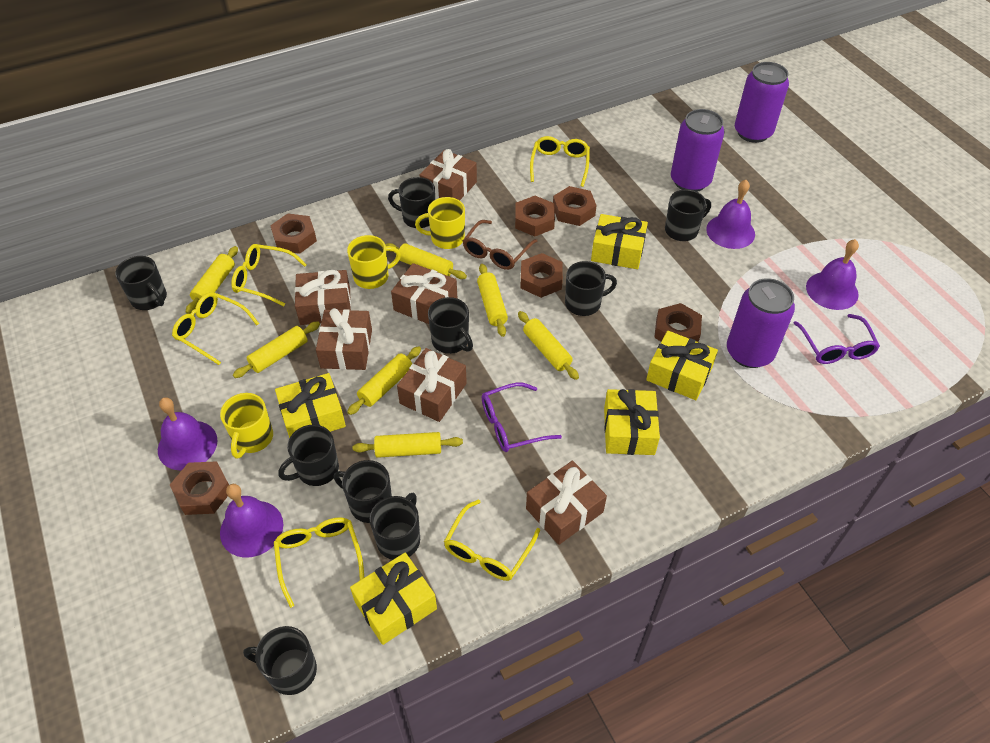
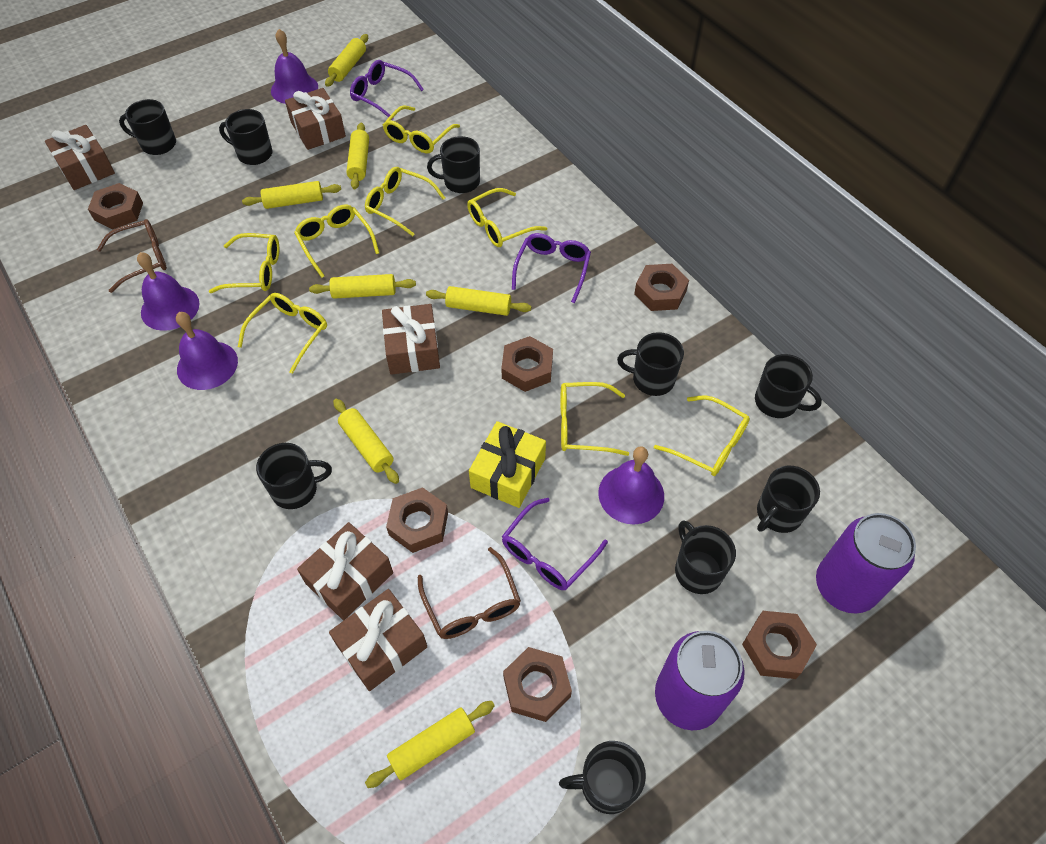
brown gift: 6 -> 5
brown glasses: 1 -> 2
purple can: 3 -> 2
purple glasses: 2 -> 3
yellow gift: 5 -> 1
yellow glasses: 5 -> 8
yellow mug: 3 -> 0

